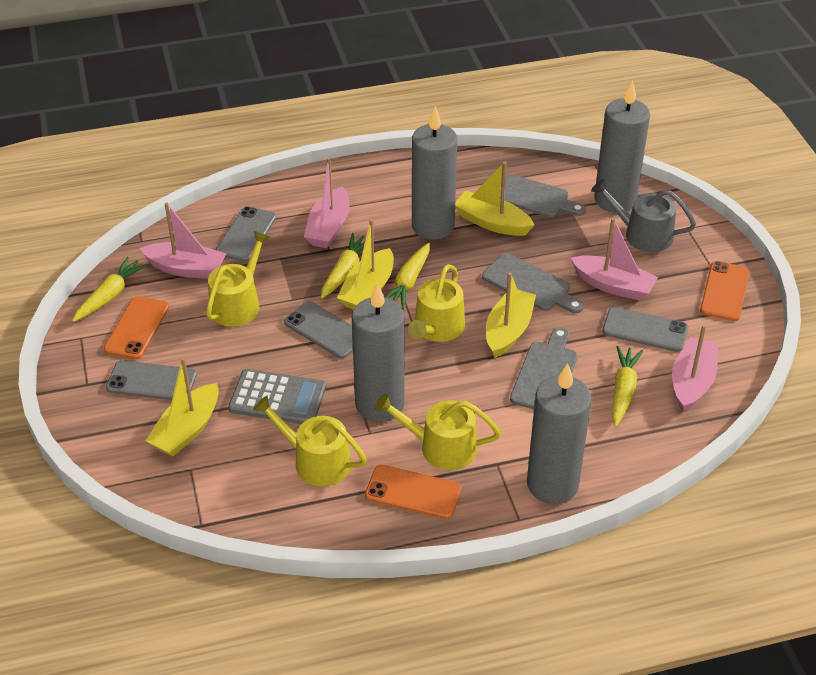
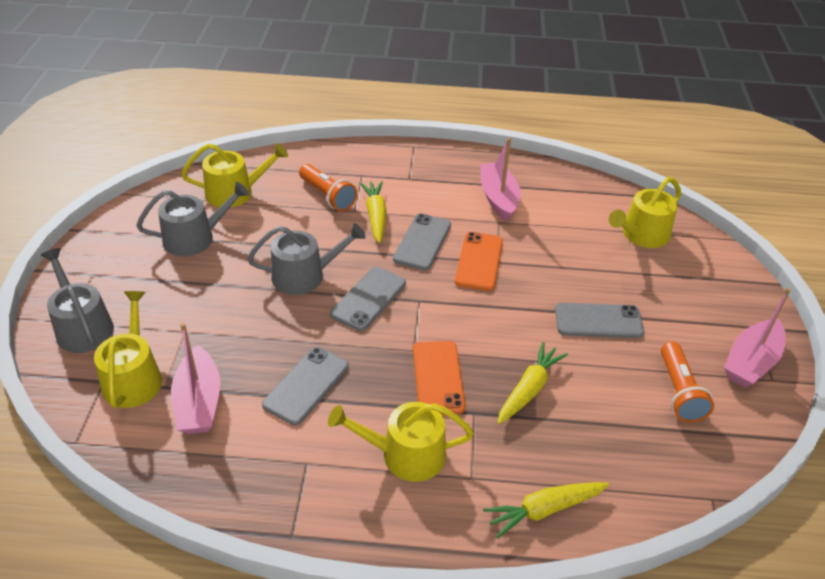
grey calculator: 1 -> 0
grey candle: 4 -> 0
grey cutting board: 3 -> 0
grey watering can: 1 -> 3
orange flashlight: 0 -> 2
orange phone: 3 -> 2
pink boat: 4 -> 3
yellow boat: 4 -> 0
yellow carrot: 4 -> 3

